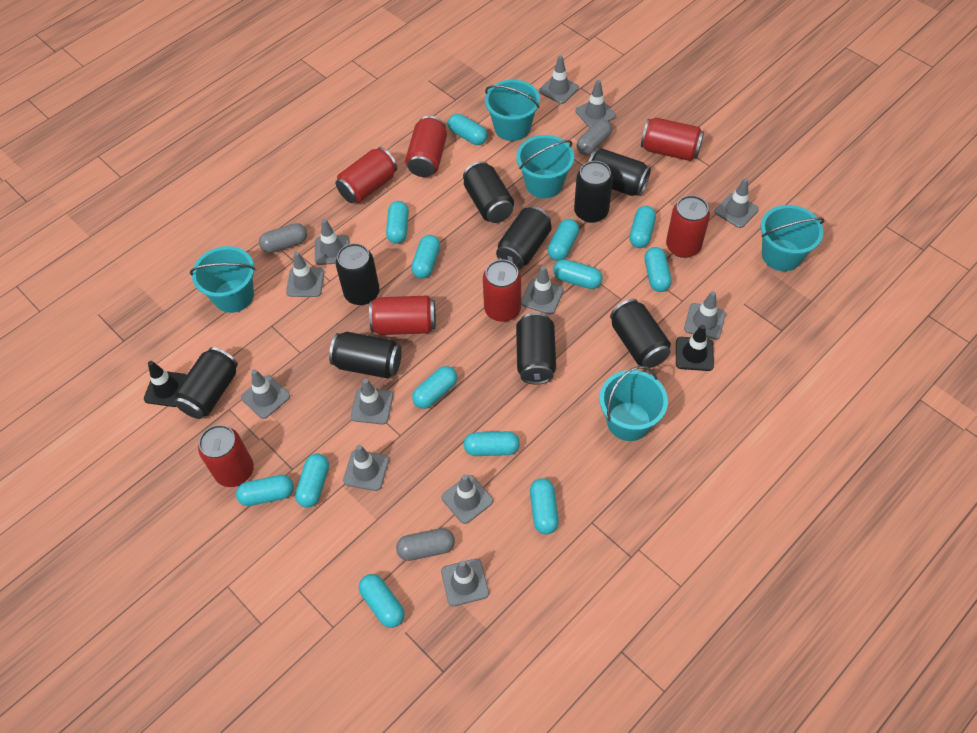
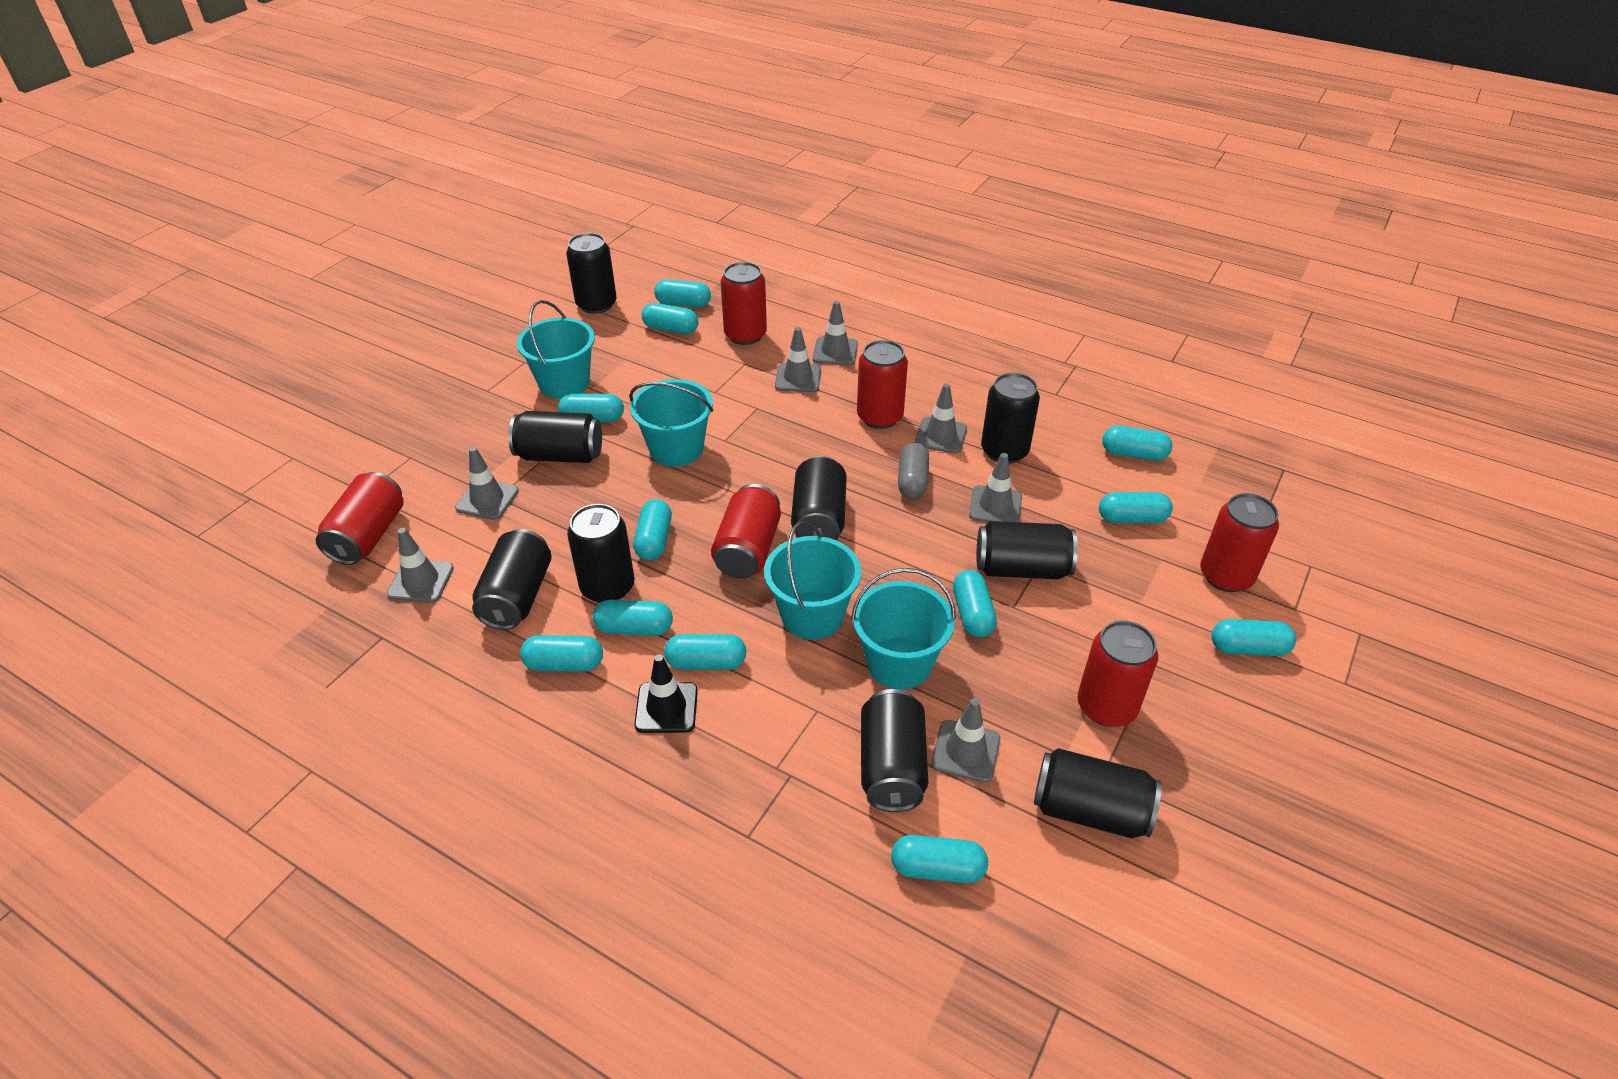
black traffic cone: 2 -> 1
grey capsule: 3 -> 1
grey traffic cone: 12 -> 7
red can: 7 -> 6
turquoise bucket: 5 -> 4
turquoise capsule: 13 -> 12

